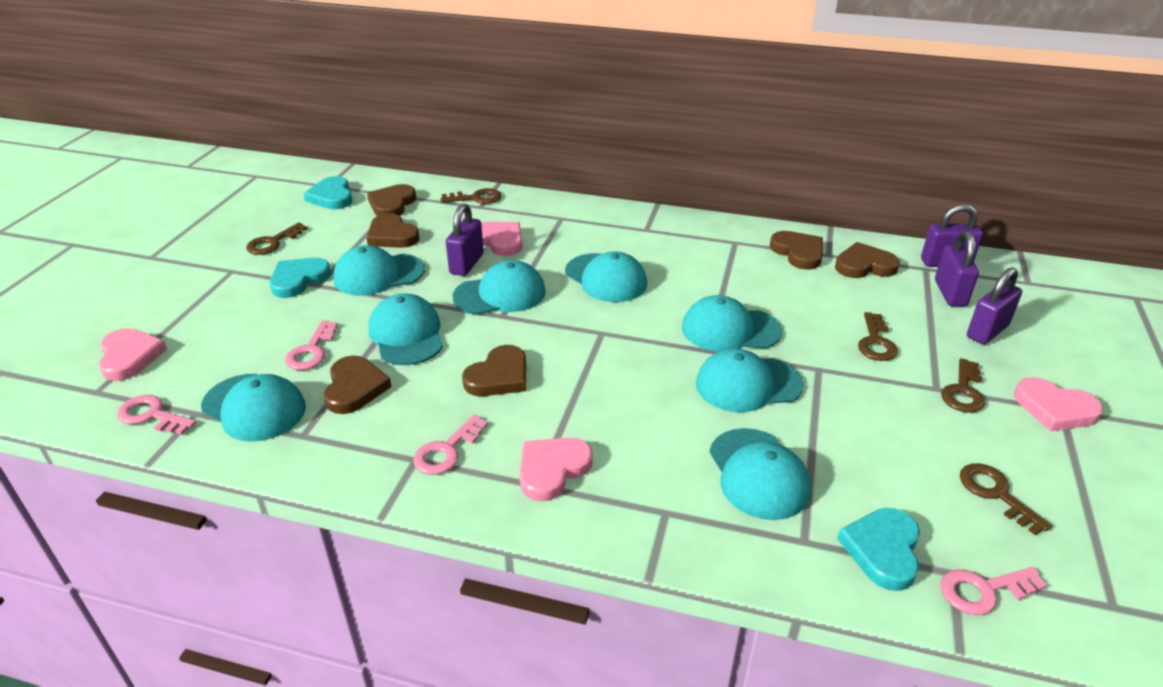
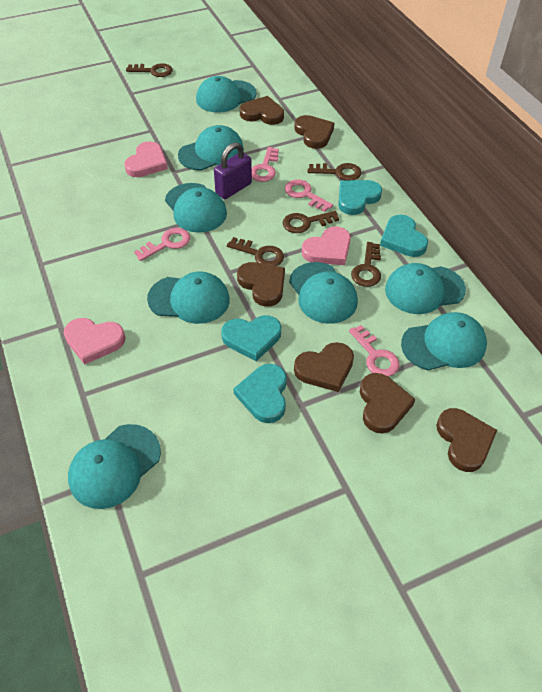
pink heart: 4 -> 3
purple padlock: 4 -> 1
turquoise heart: 3 -> 4

